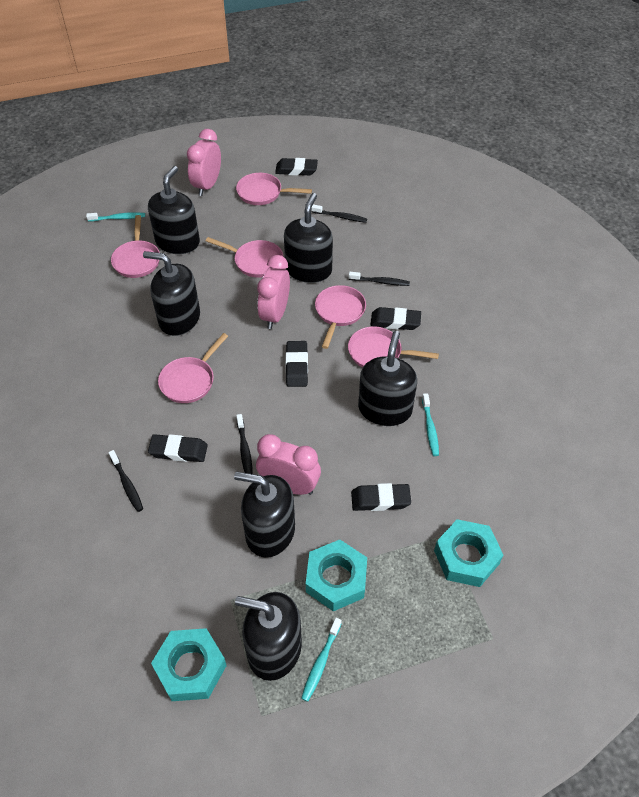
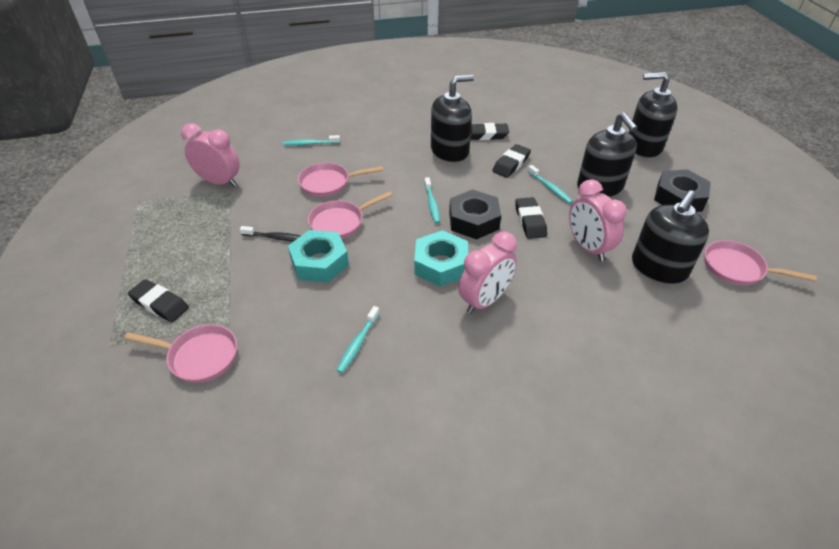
black eraser: 5 -> 4
black nut: 0 -> 2
black soap dispenser: 6 -> 4
black toothbrush: 4 -> 1
pink pan: 6 -> 4
turquoise nut: 3 -> 2
turquoise toothbrush: 3 -> 4

